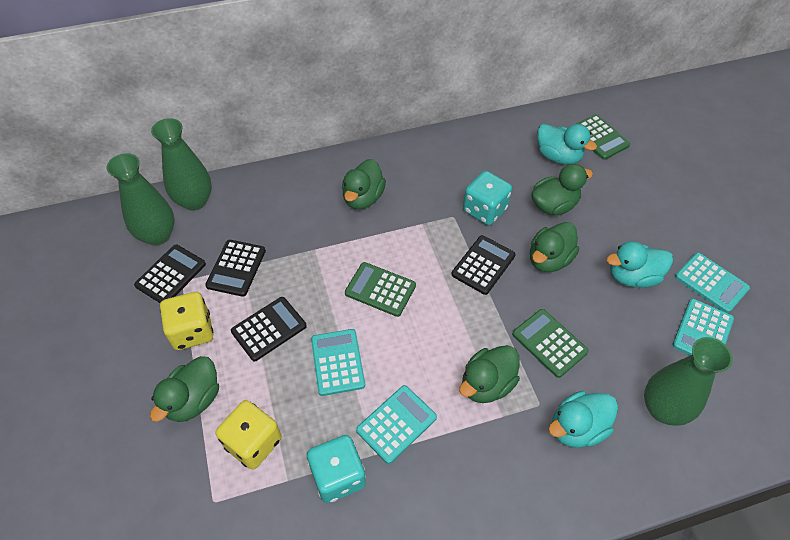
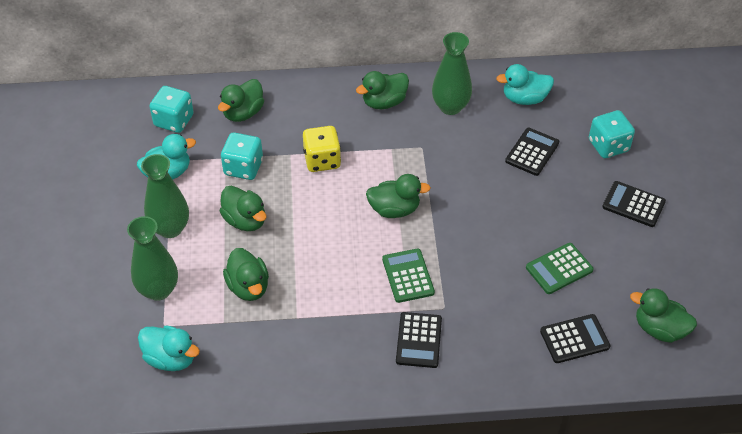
green calculator: 3 -> 2
green duck: 5 -> 6
turquoise calculator: 4 -> 0
turquoise dice: 2 -> 3
yellow dice: 2 -> 1

